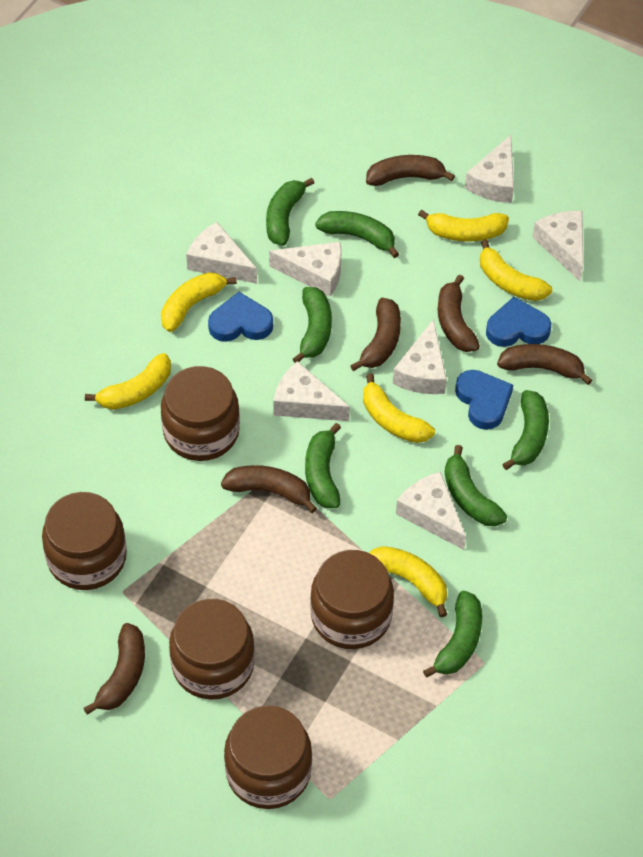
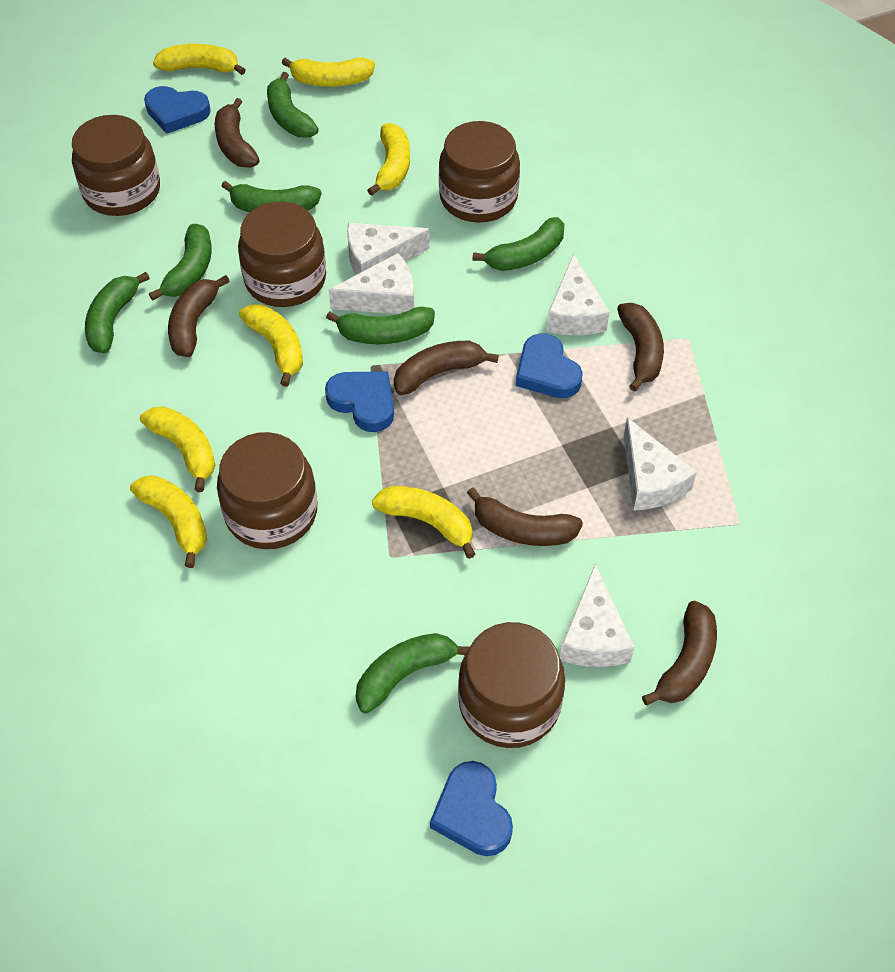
blue heart: 3 -> 4
white cheese: 7 -> 5
yellow banana: 6 -> 7

